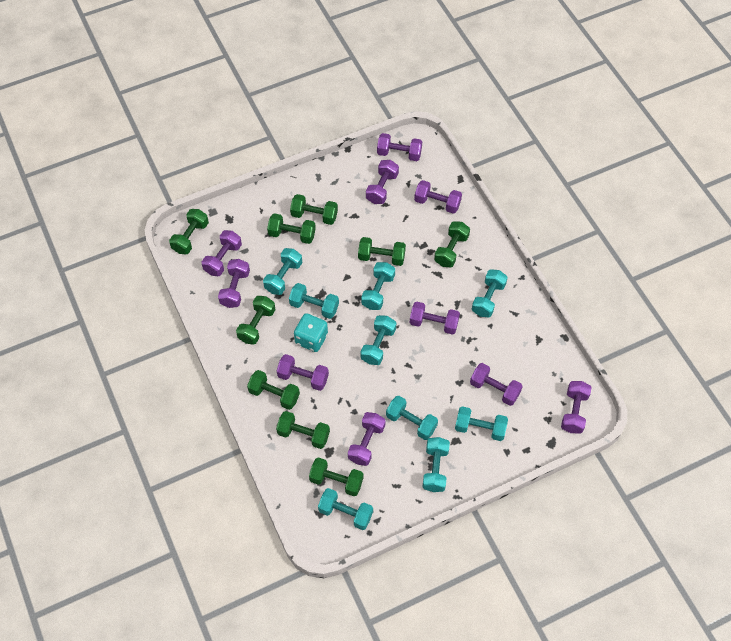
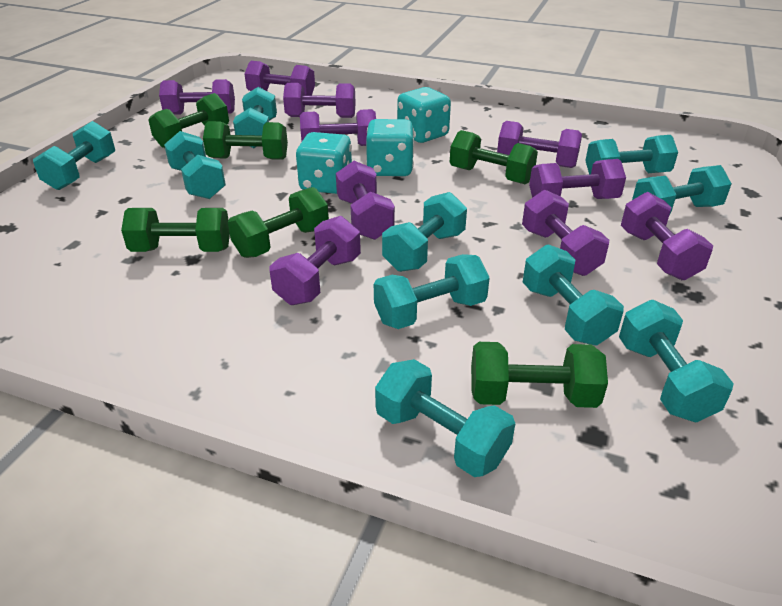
green dumbbell: 9 -> 6
turquoise dice: 1 -> 3
turquoise dumbbell: 9 -> 10

